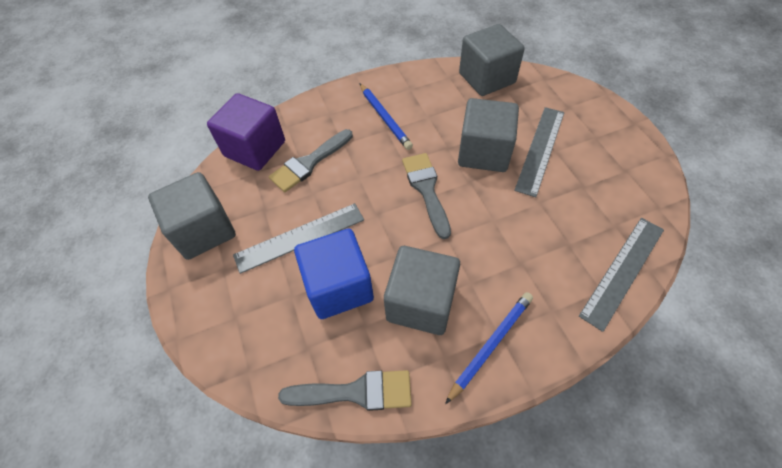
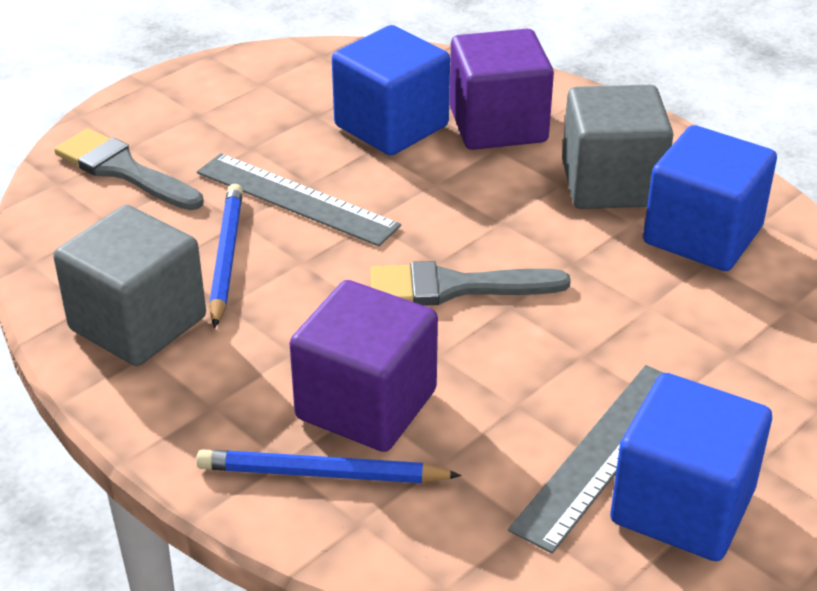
blue cube: 1 -> 3
grey brush: 3 -> 2
grey cube: 4 -> 2
grey ruler: 3 -> 2
purple cube: 1 -> 2

